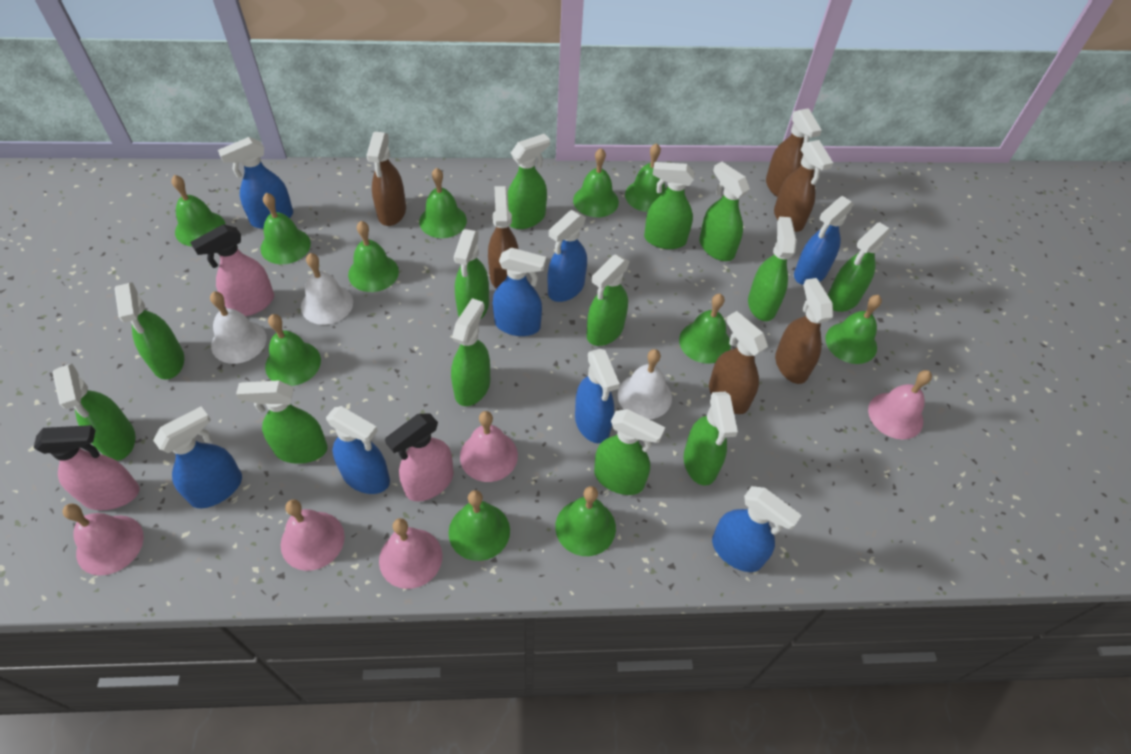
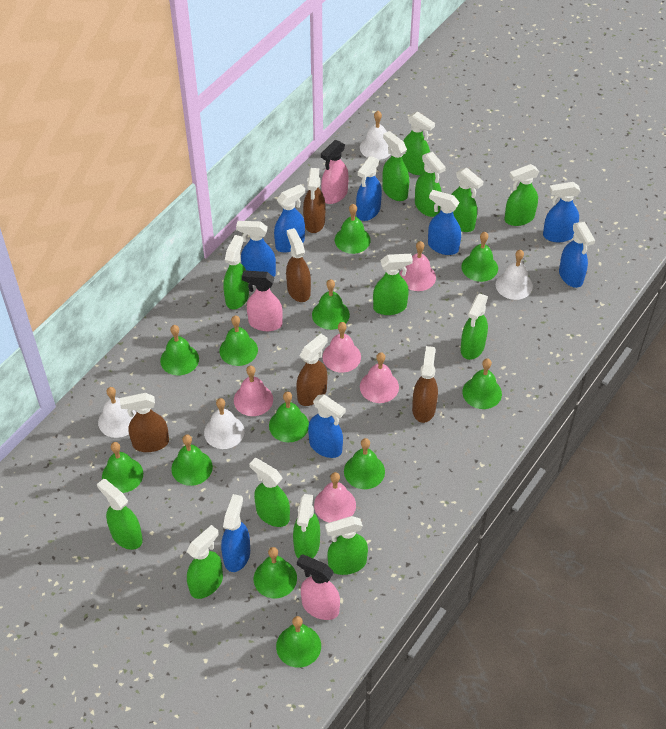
brown spray bottle: 6 -> 5
green bell: 11 -> 12
white bell: 3 -> 4

